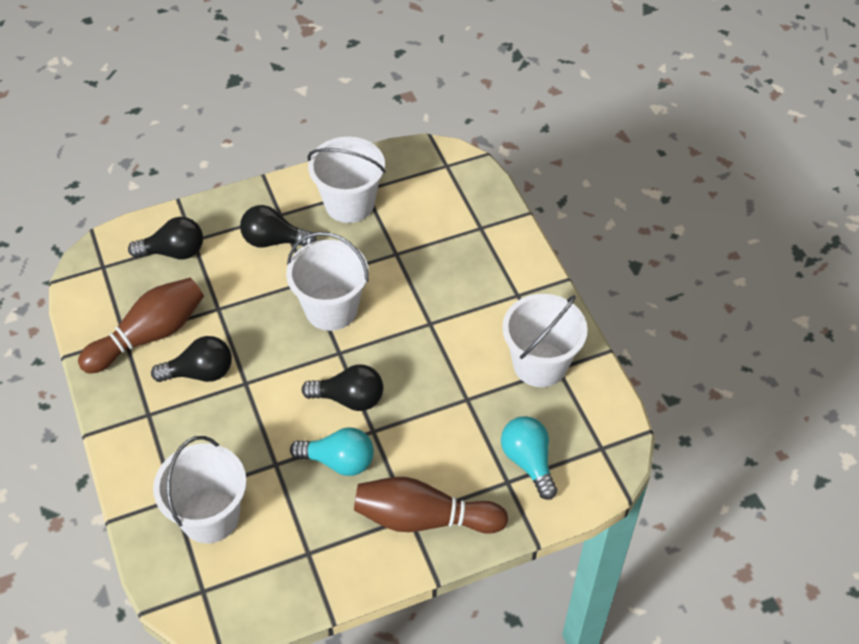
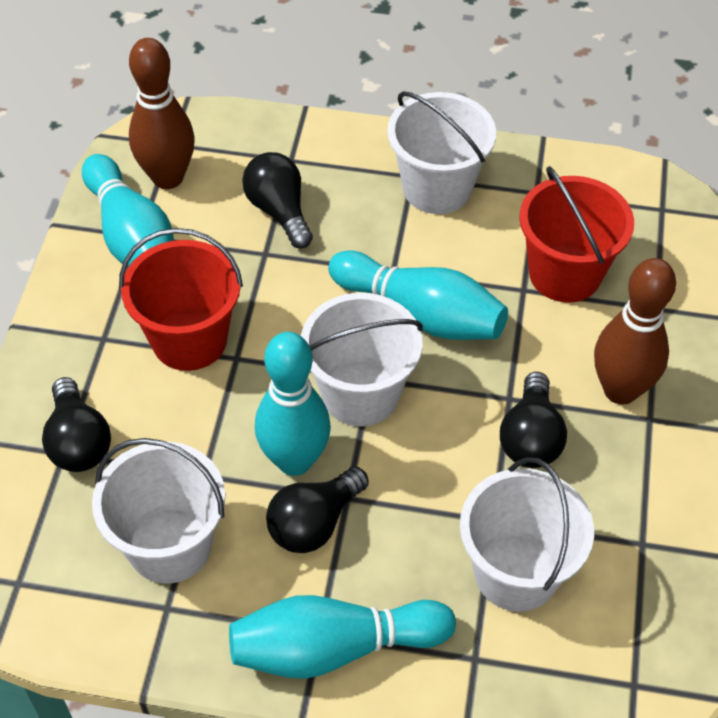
red bucket: 0 -> 2
turquoise bowling pin: 0 -> 4
turquoise light bulb: 2 -> 0

